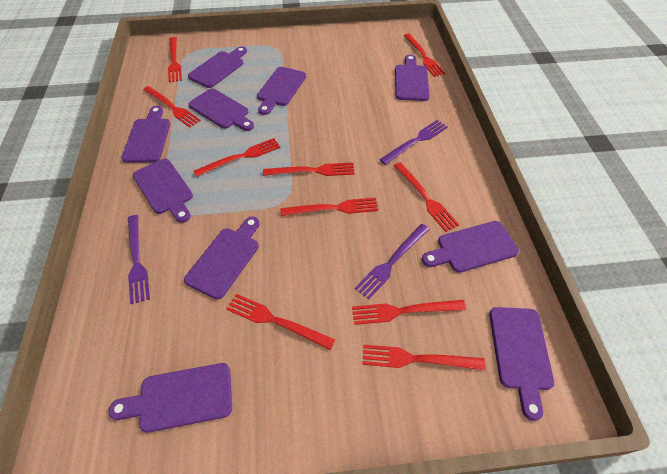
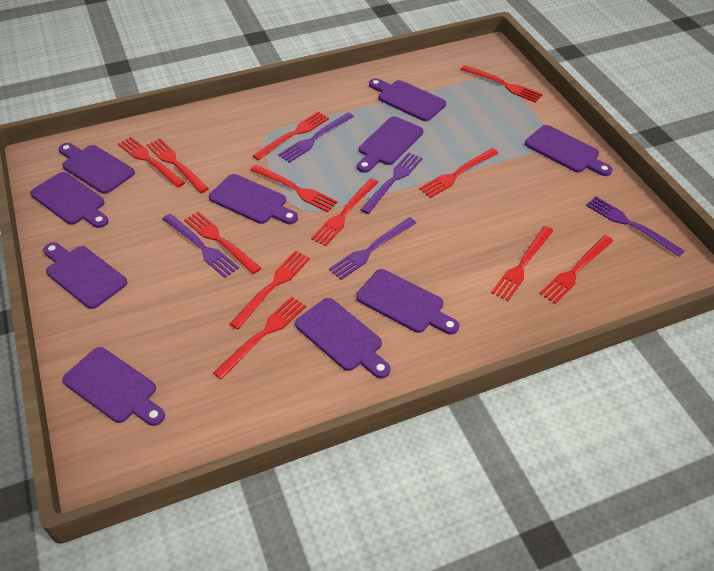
purple fork: 3 -> 5
red fork: 10 -> 12

